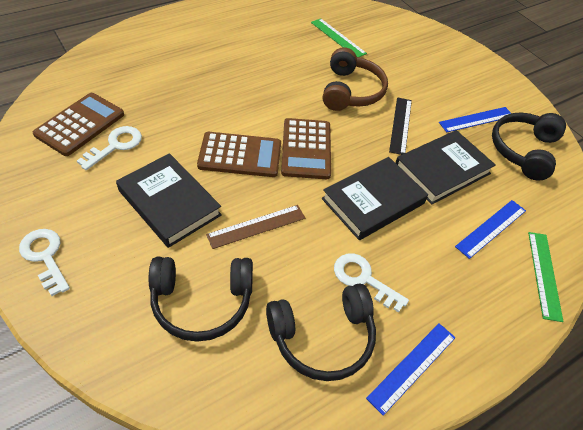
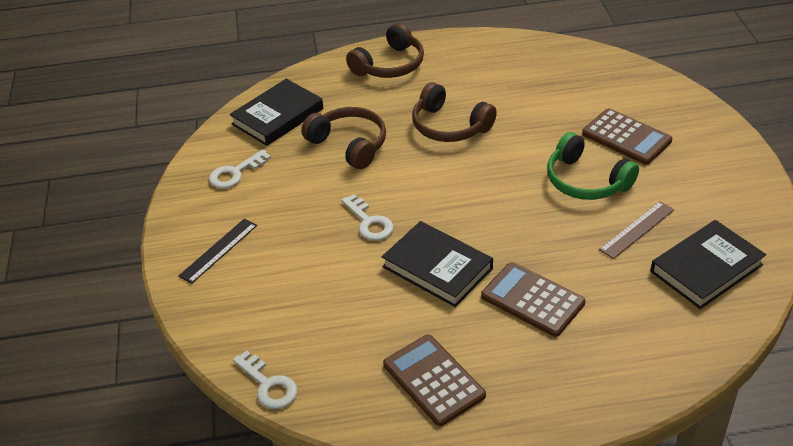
black headphones: 3 -> 0
blue ruler: 3 -> 0
brown headphones: 1 -> 3
green headphones: 0 -> 1
green ruler: 2 -> 0

